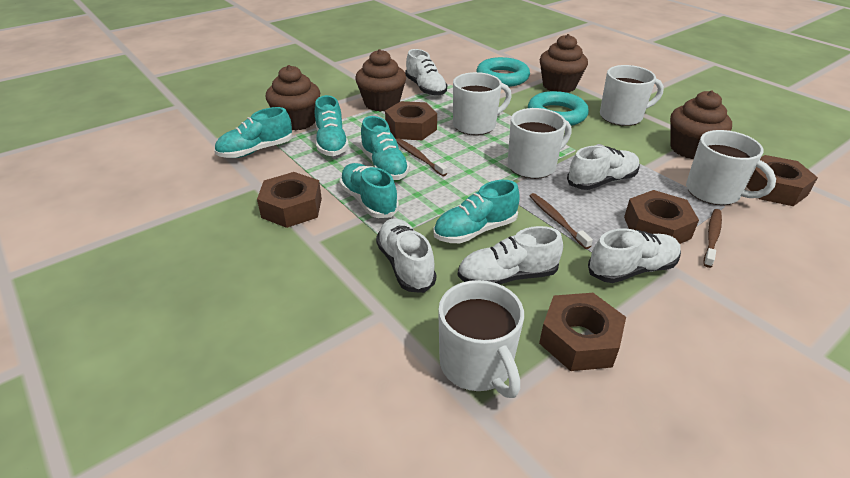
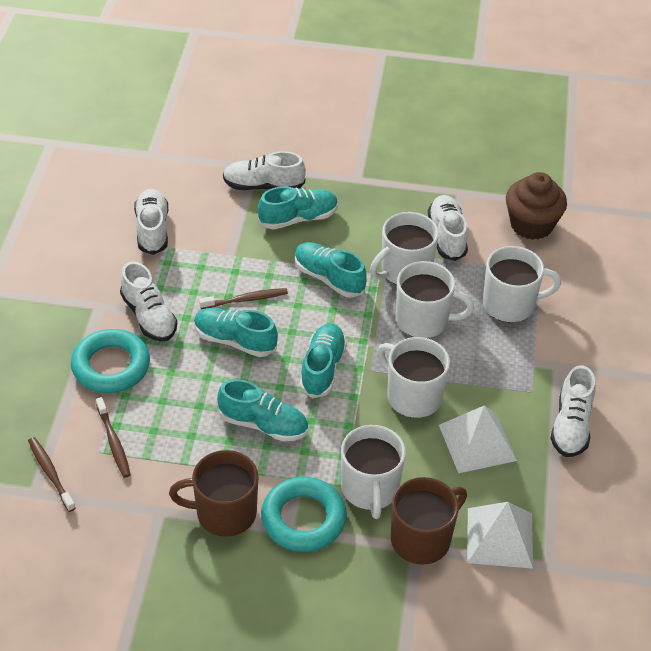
brown cupcake: 4 -> 1
brown mug: 0 -> 2
brown nut: 5 -> 0
white pyramid: 0 -> 2

